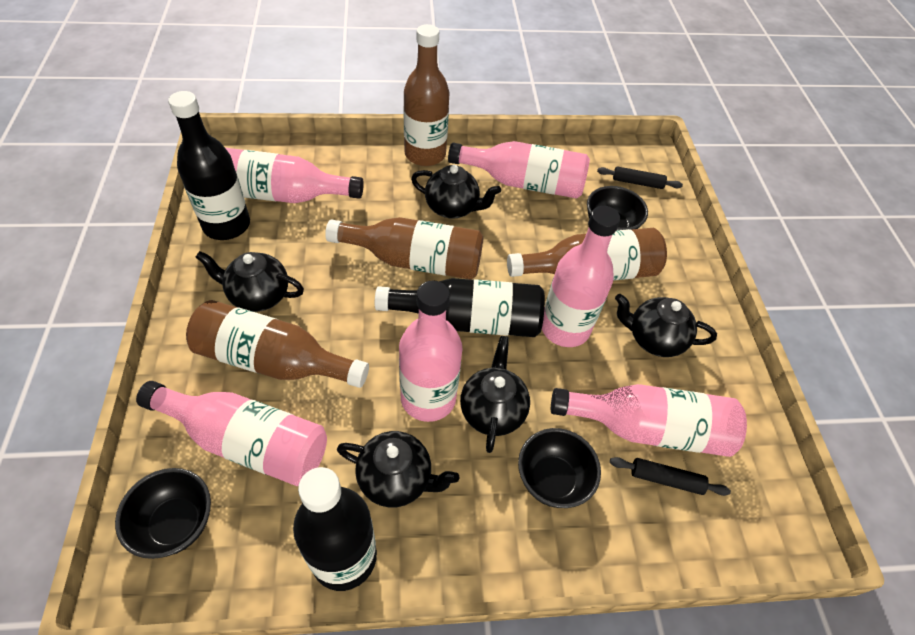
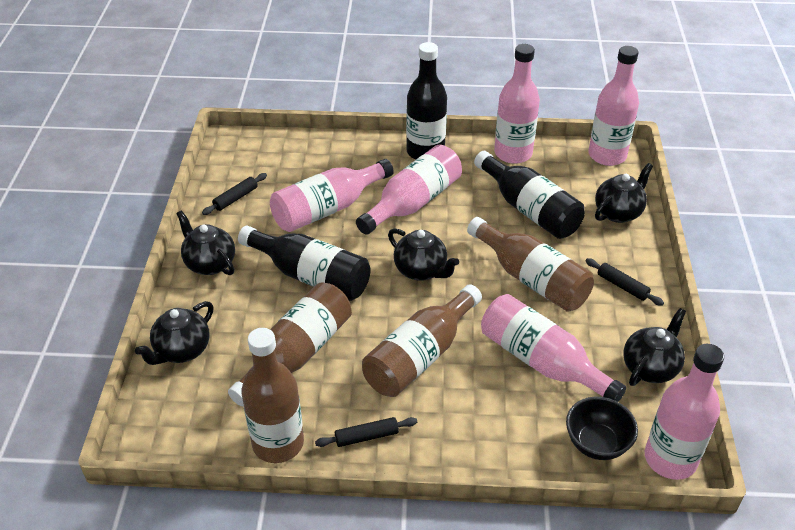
black bowl: 3 -> 1
black rolling pin: 2 -> 3

